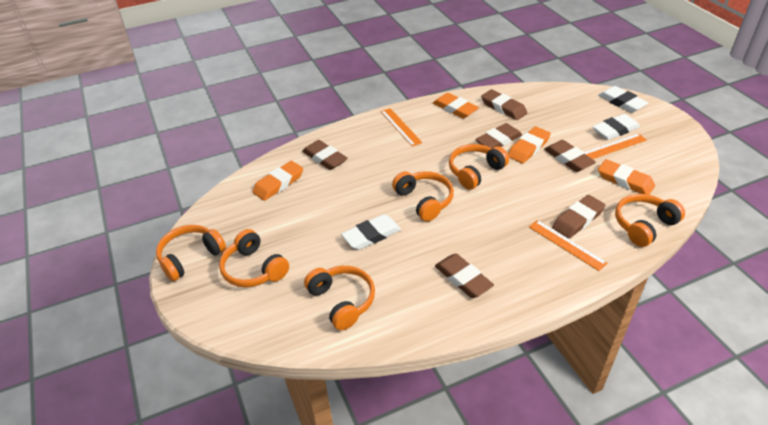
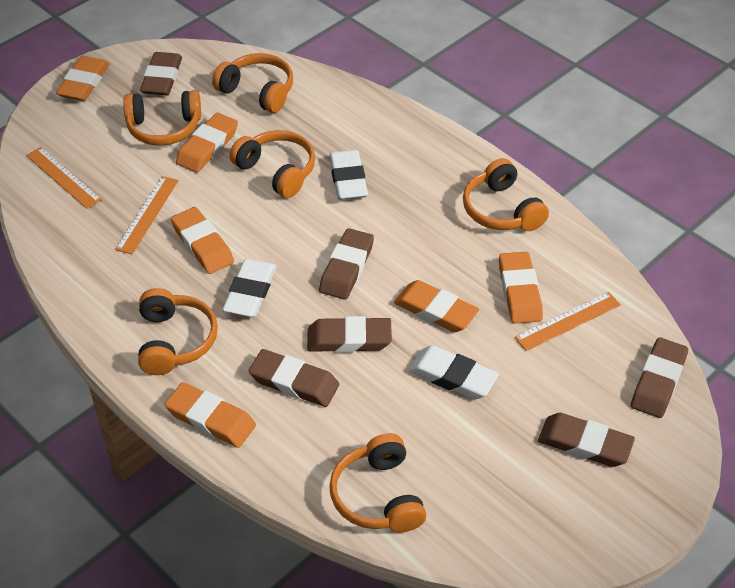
orange eraser: 4 -> 6

